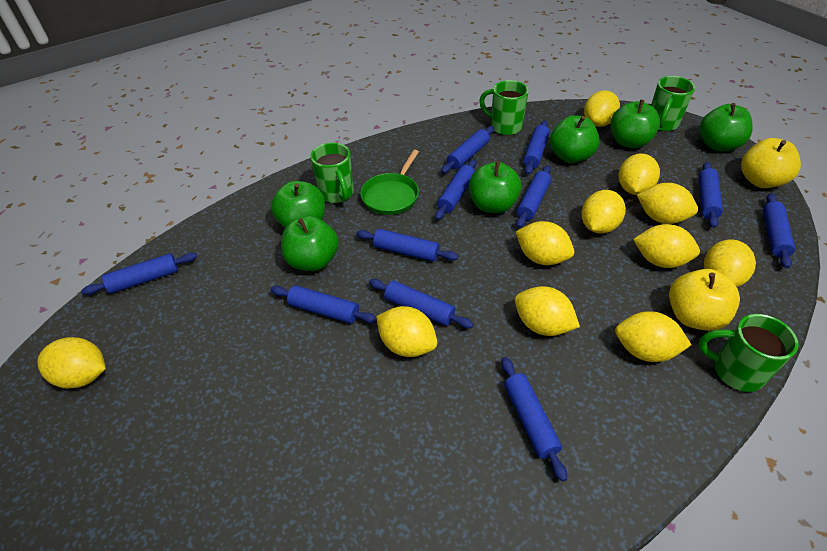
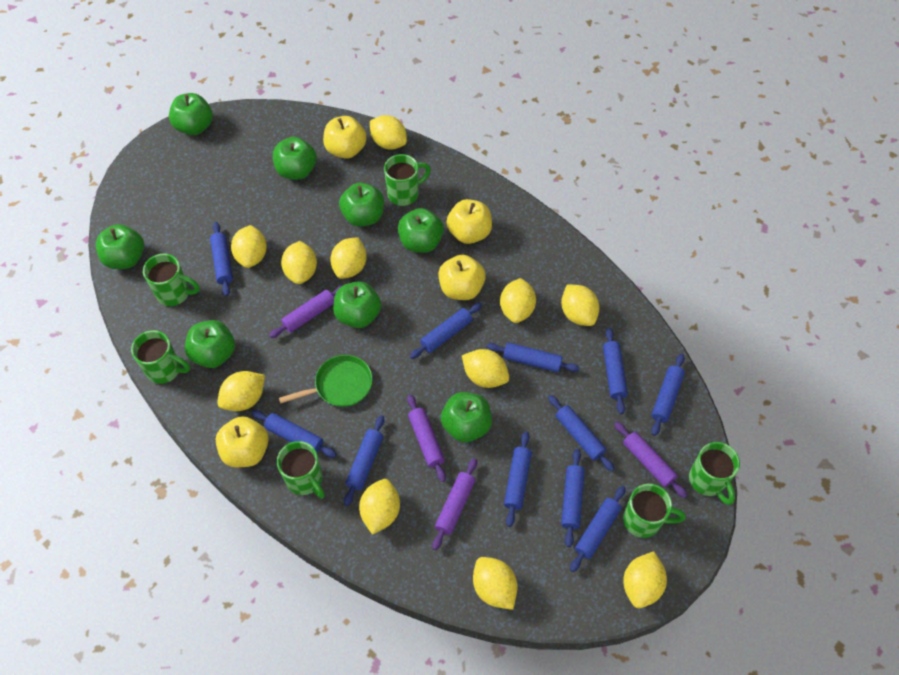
green apple: 6 -> 8
green mug: 4 -> 6
purple rolling pin: 0 -> 4
yellow apple: 2 -> 4

